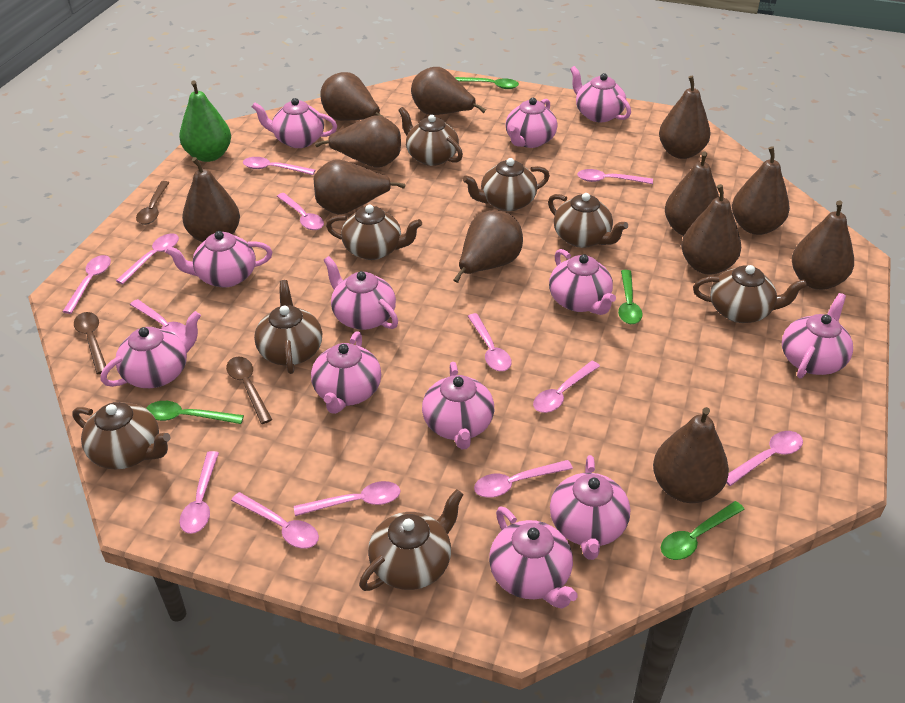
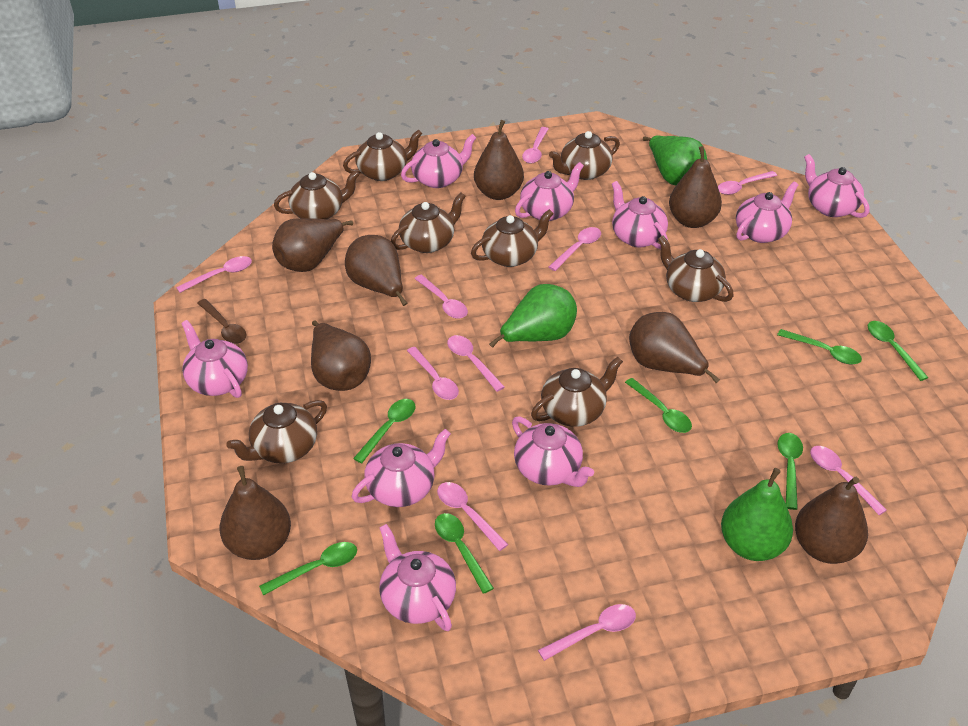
brown pear: 12 -> 8
brown spoon: 3 -> 1
green pear: 1 -> 3
green spoon: 4 -> 7
pink spoon: 13 -> 10
pink teapot: 12 -> 9

